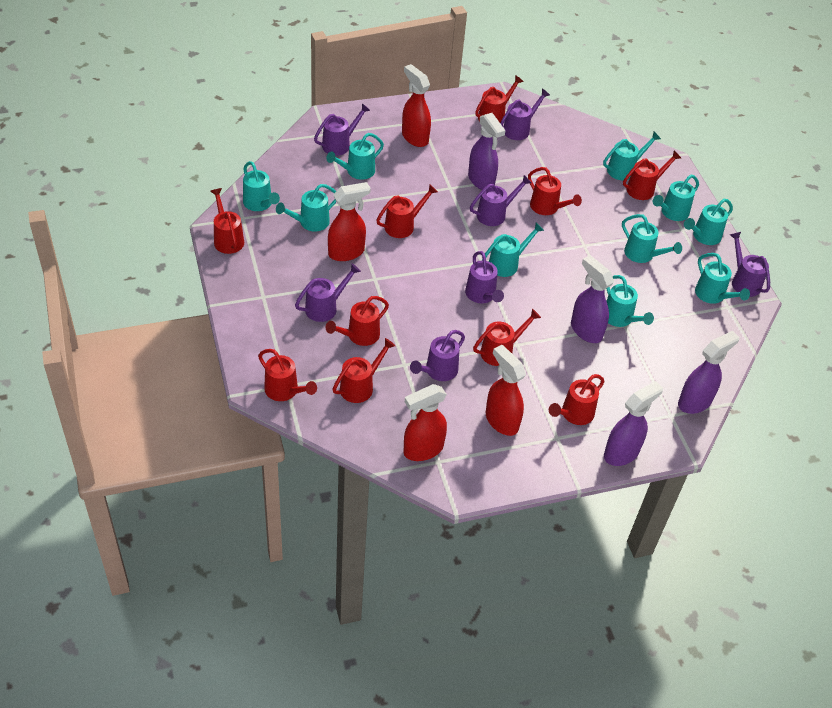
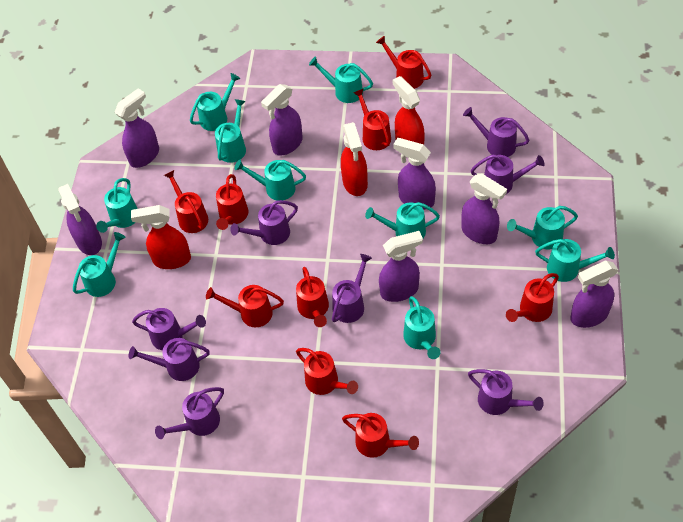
purple spray bottle: 4 -> 7
purple watering can: 7 -> 8
red spray bottle: 4 -> 3
red watering can: 10 -> 9

